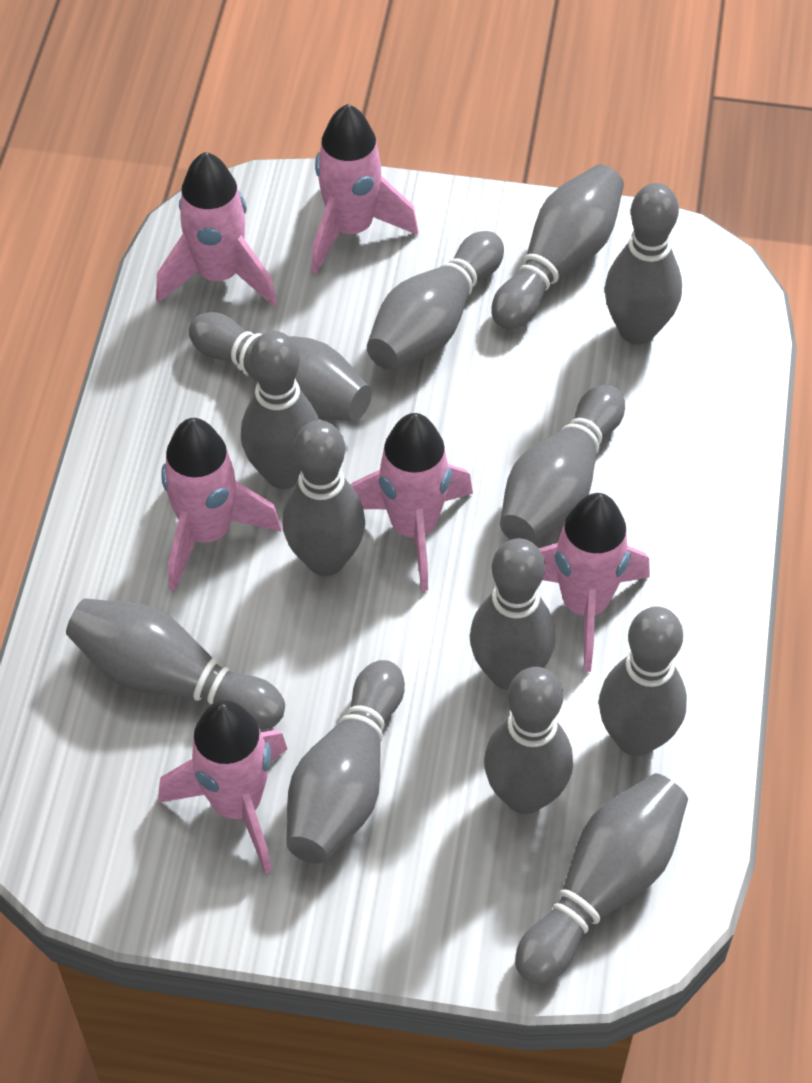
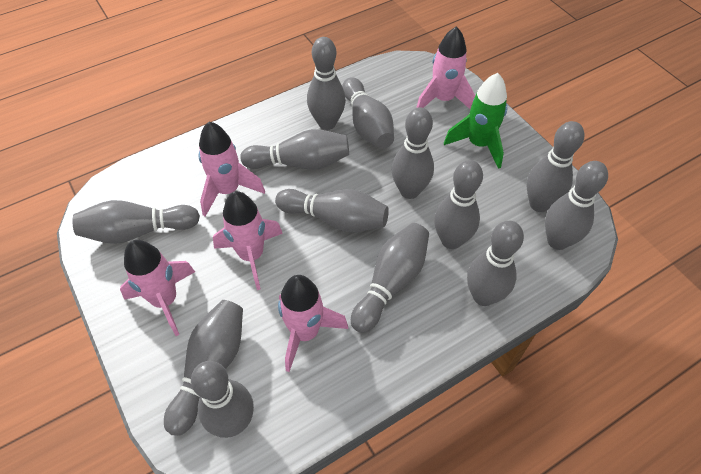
green rocket: 0 -> 1
pink rocket: 6 -> 5

